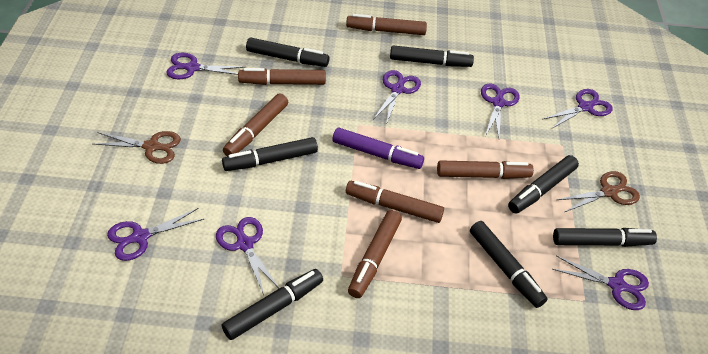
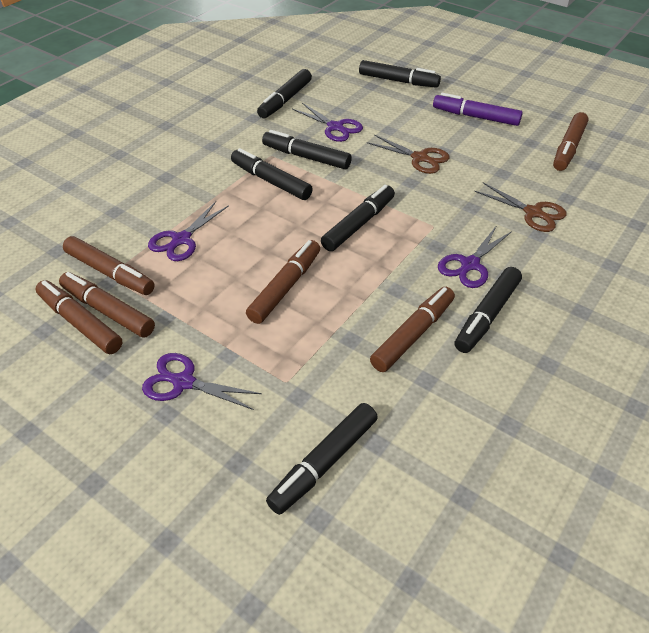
purple scissors: 7 -> 4

